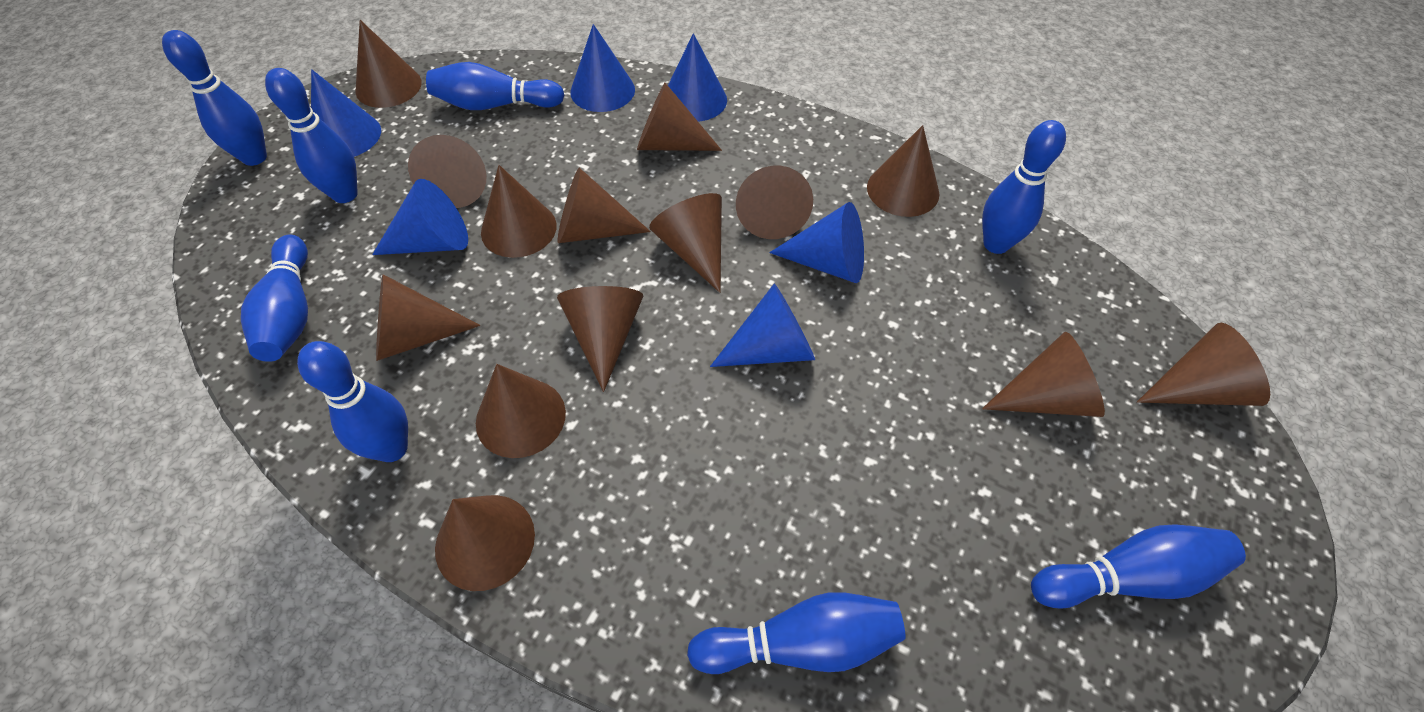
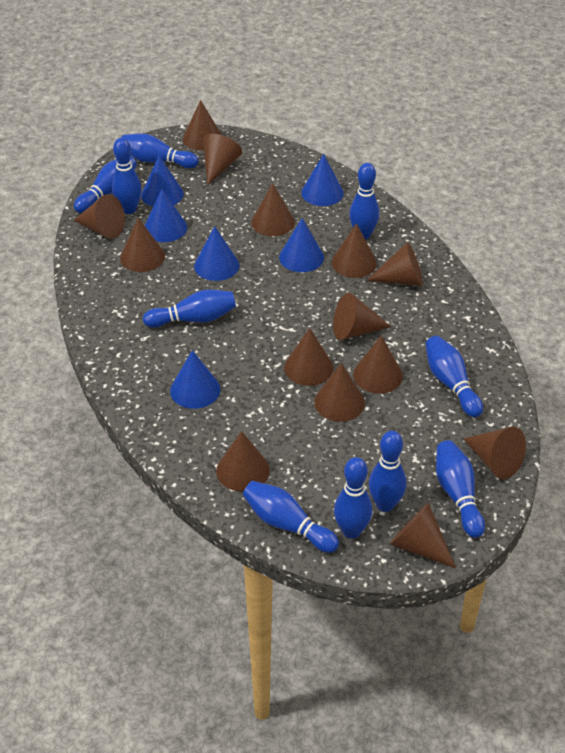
blue bowling pin: 8 -> 10

